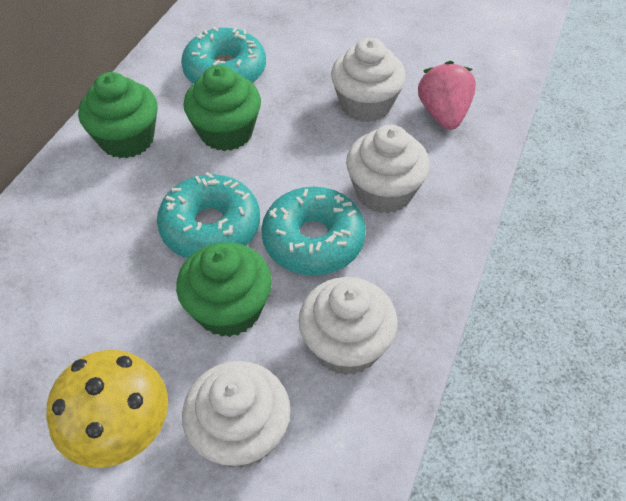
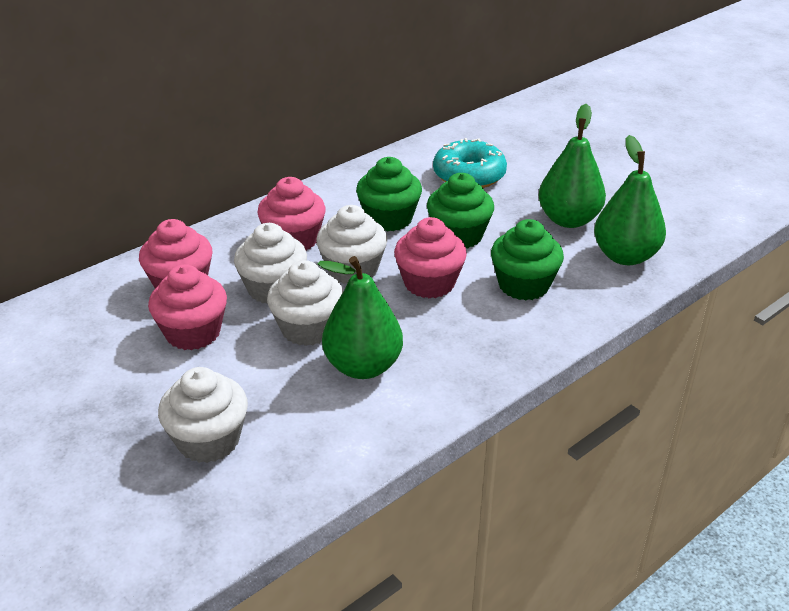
green pear: 0 -> 3
pink cupcake: 0 -> 4
pink strawberry: 1 -> 0
turquoise donut: 3 -> 1
yellow mushroom: 1 -> 0

